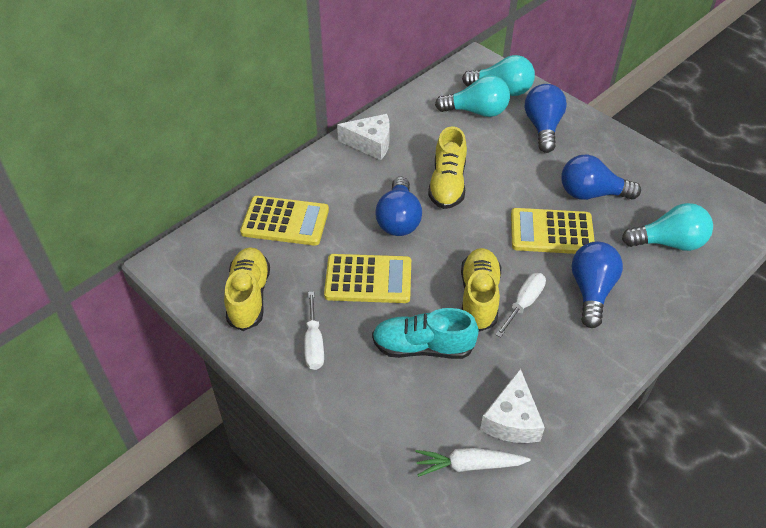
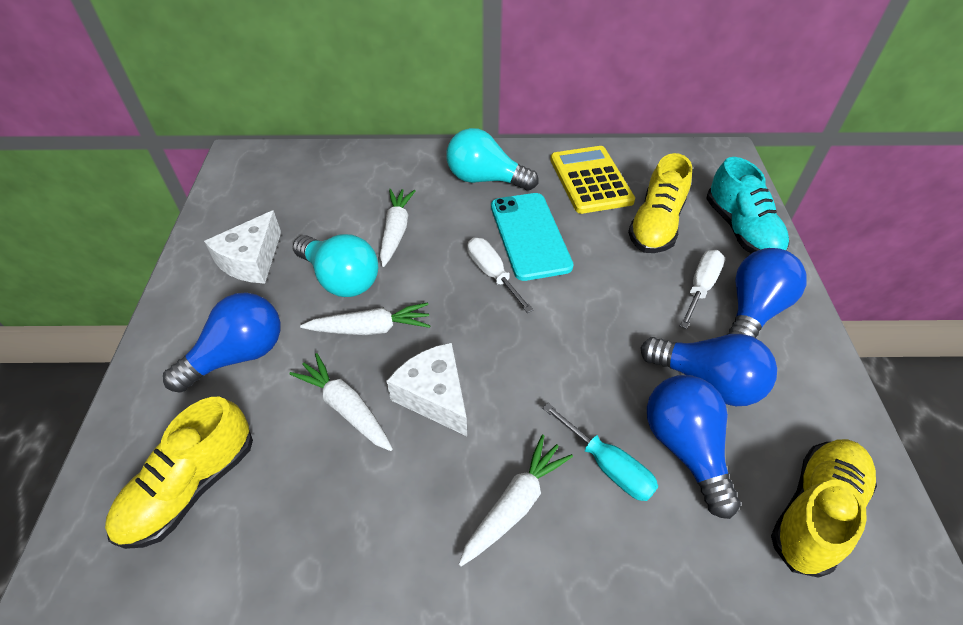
turquoise light bulb: 3 -> 2
turquoise phone: 0 -> 1
turquoise screwdriver: 0 -> 1
white carrot: 1 -> 4
yellow calculator: 3 -> 1

